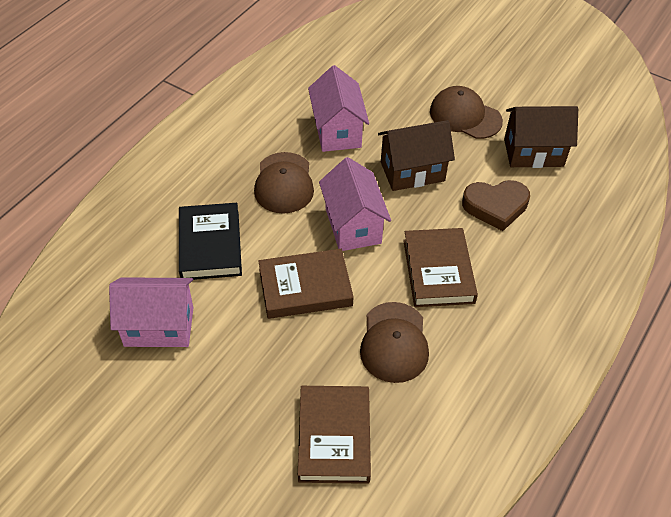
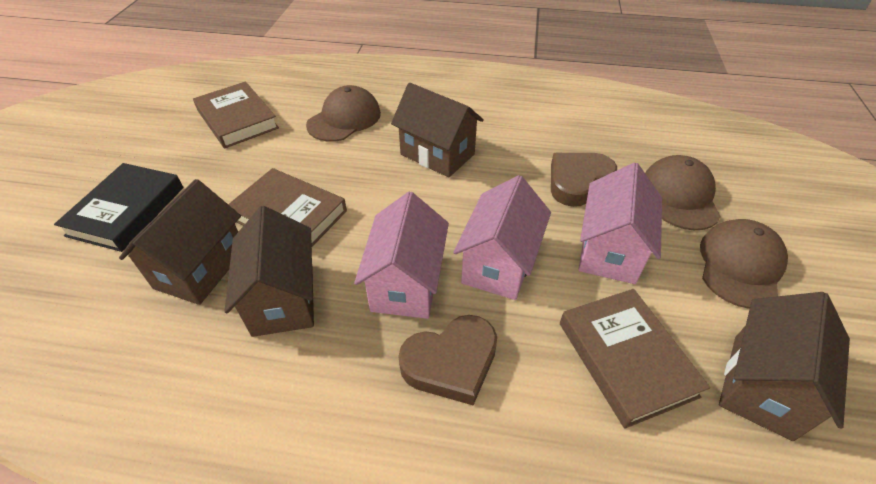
brown heart: 1 -> 2
brown house: 2 -> 4

